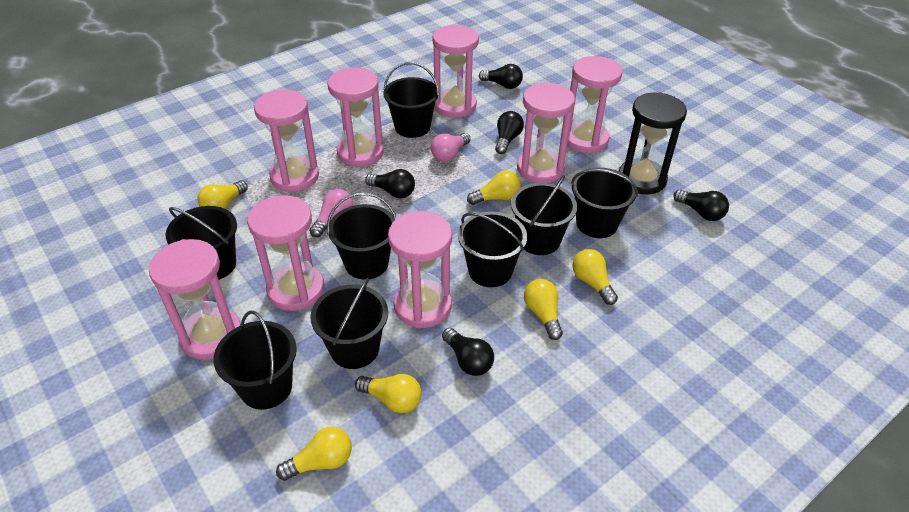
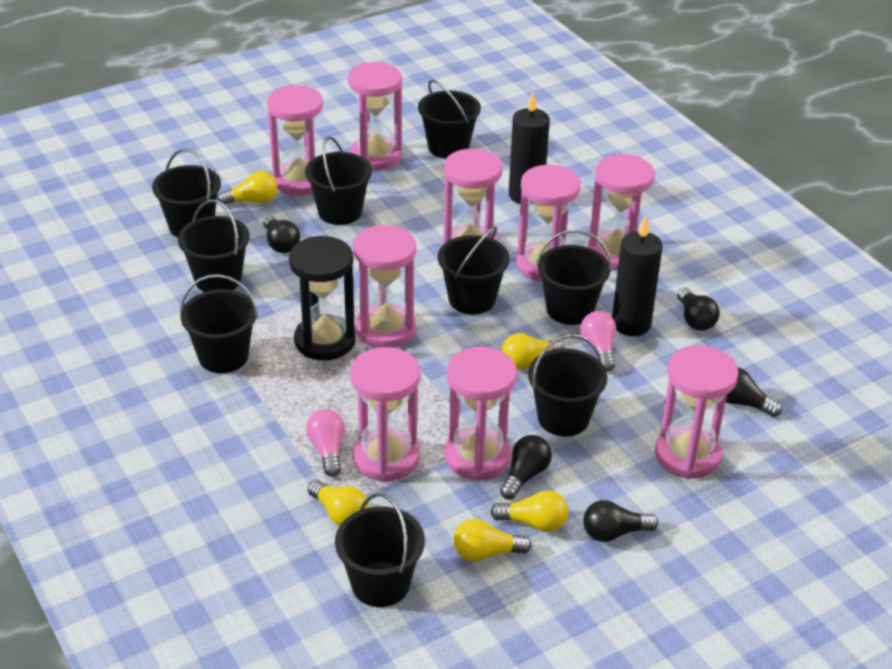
black bucket: 8 -> 9
black candle: 0 -> 2
pink hourglass: 8 -> 9
yellow light bulb: 6 -> 5

